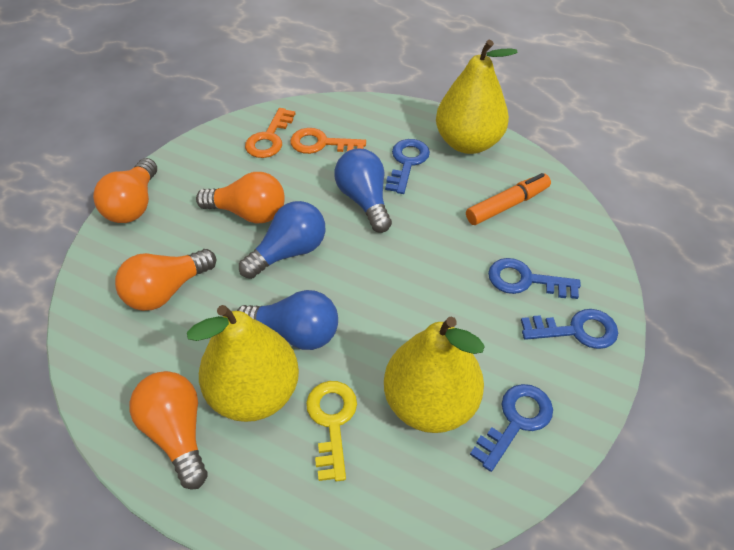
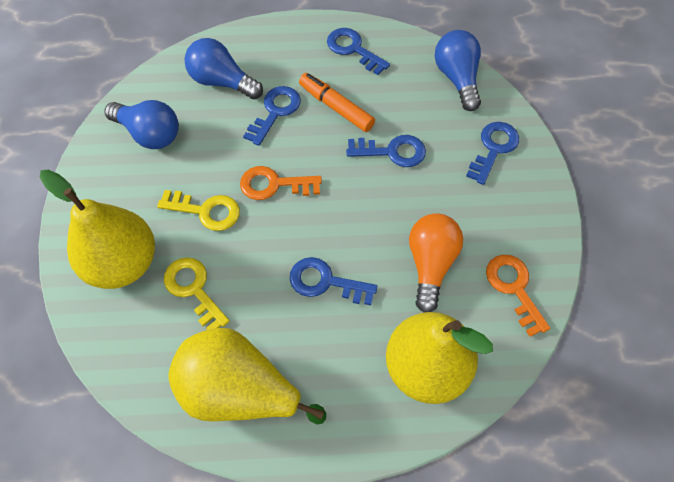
blue key: 4 -> 5
orange light bulb: 4 -> 1
yellow key: 1 -> 2

